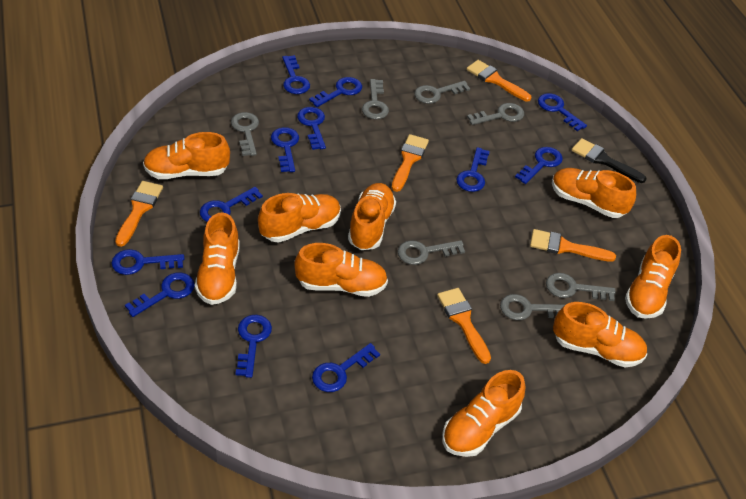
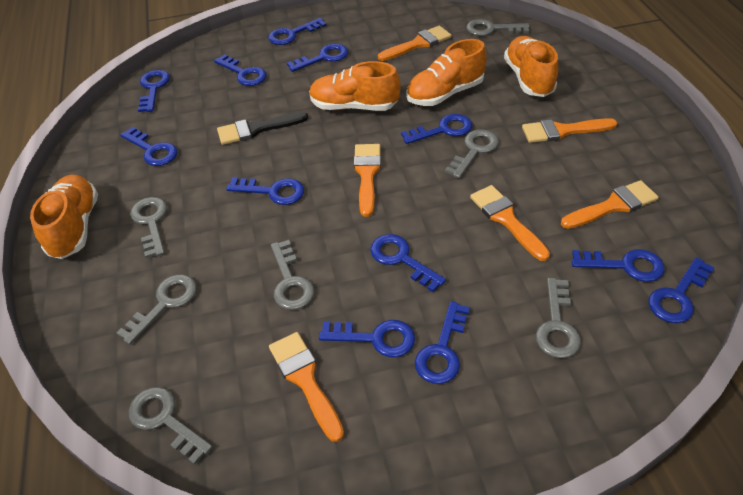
orange brush: 5 -> 6
orange shoe: 9 -> 4

